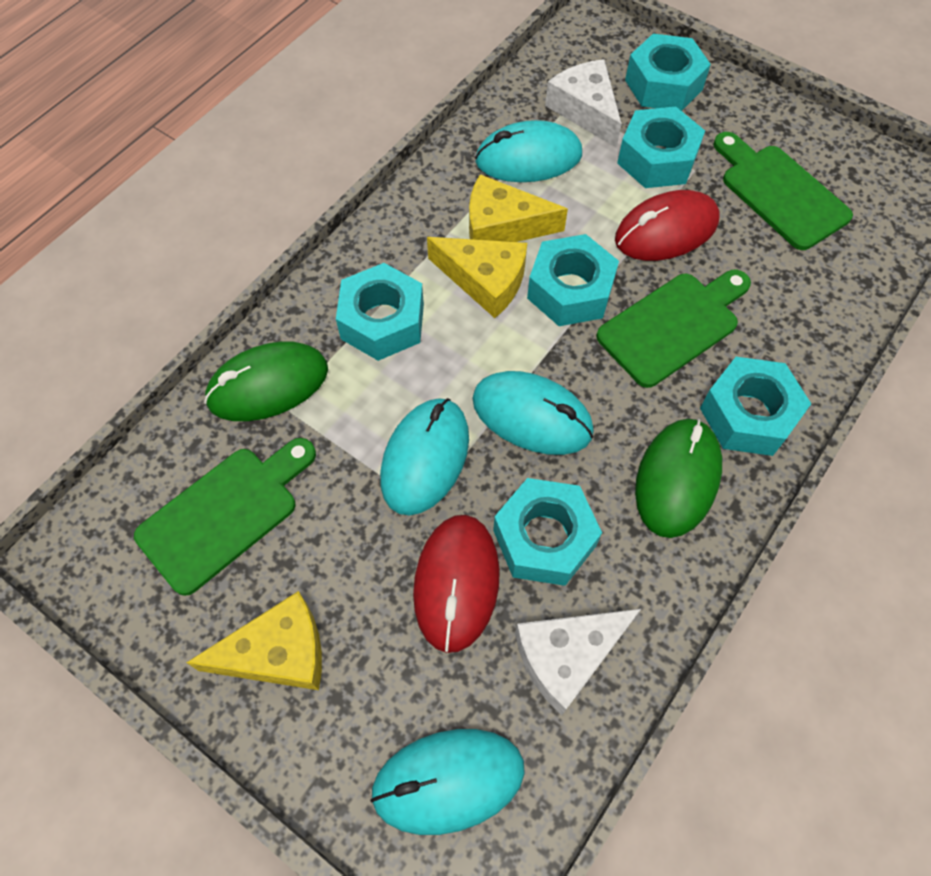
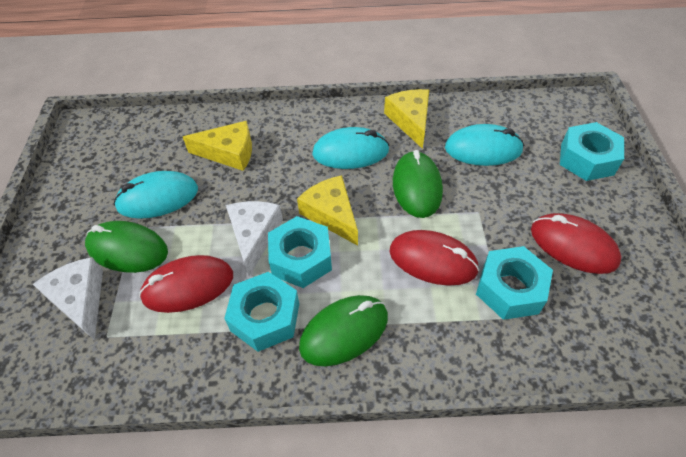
green cutting board: 3 -> 0
green mouse: 2 -> 3
red mouse: 2 -> 3
turquoise mouse: 4 -> 3
turquoise nut: 6 -> 4

